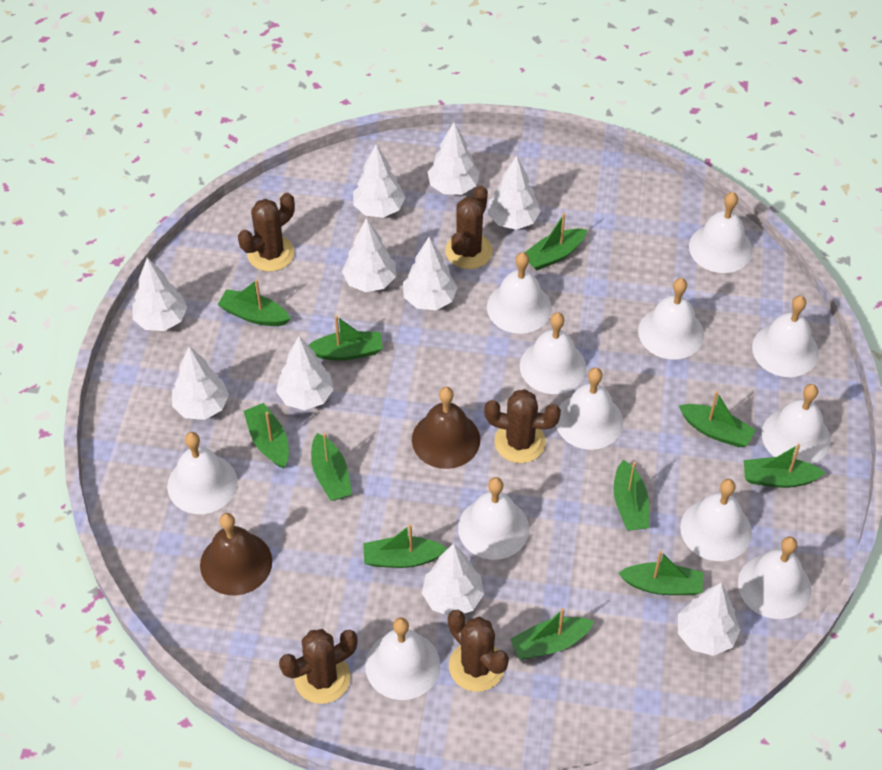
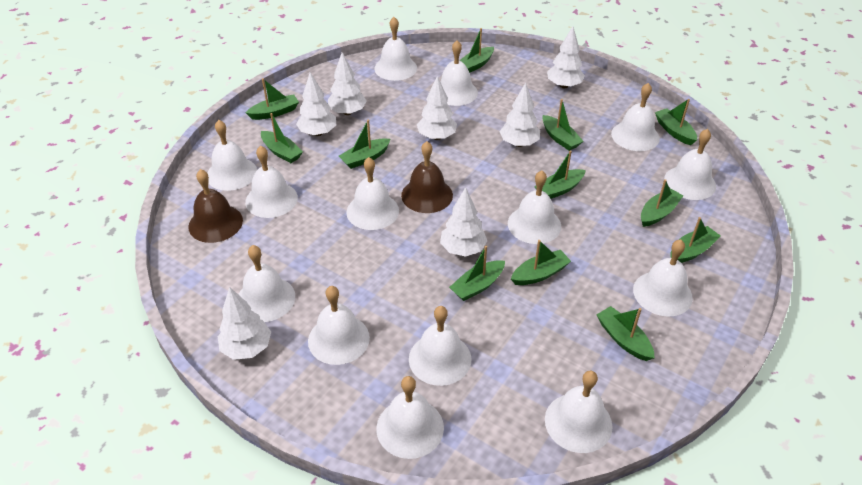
brown cactus: 5 -> 0
green boat: 11 -> 12
white bell: 12 -> 14
white tree: 10 -> 7

